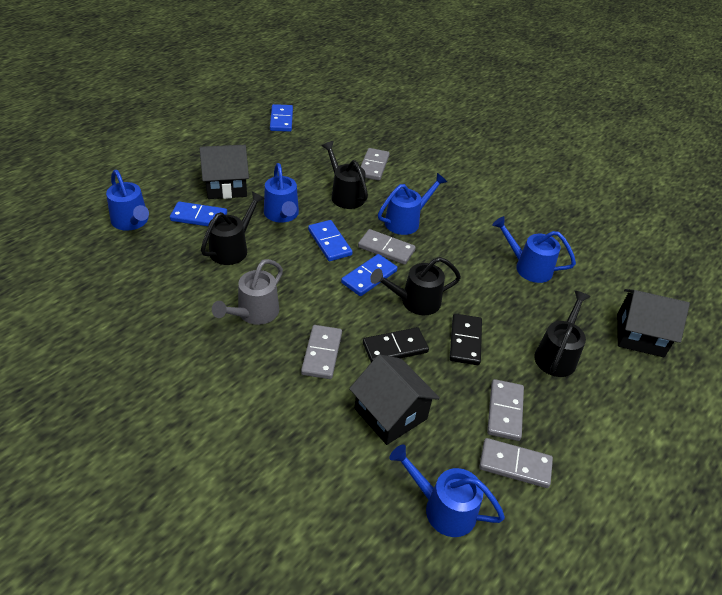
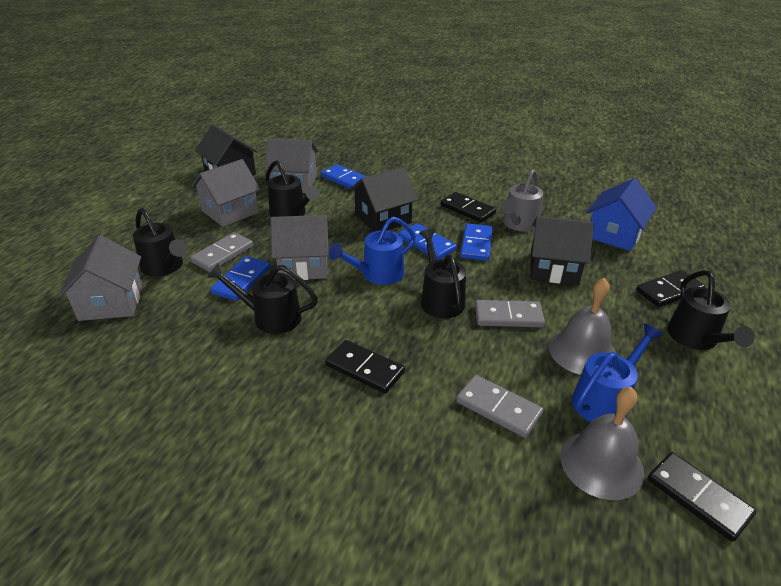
black domino: 2 -> 4
black watering can: 4 -> 5
blue house: 0 -> 1
blue watering can: 5 -> 2
grey bell: 0 -> 2
grey domino: 5 -> 3
grey house: 0 -> 4

